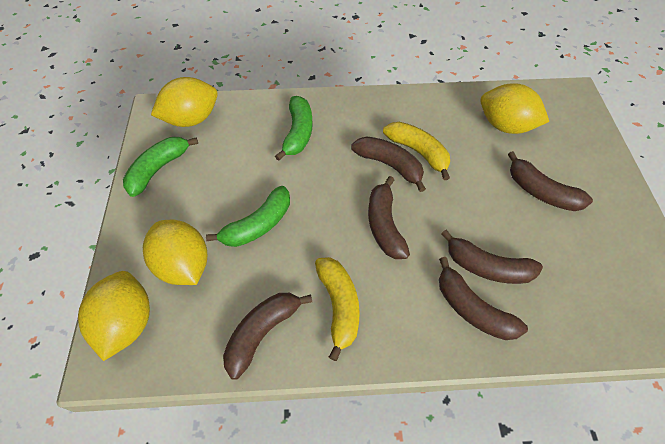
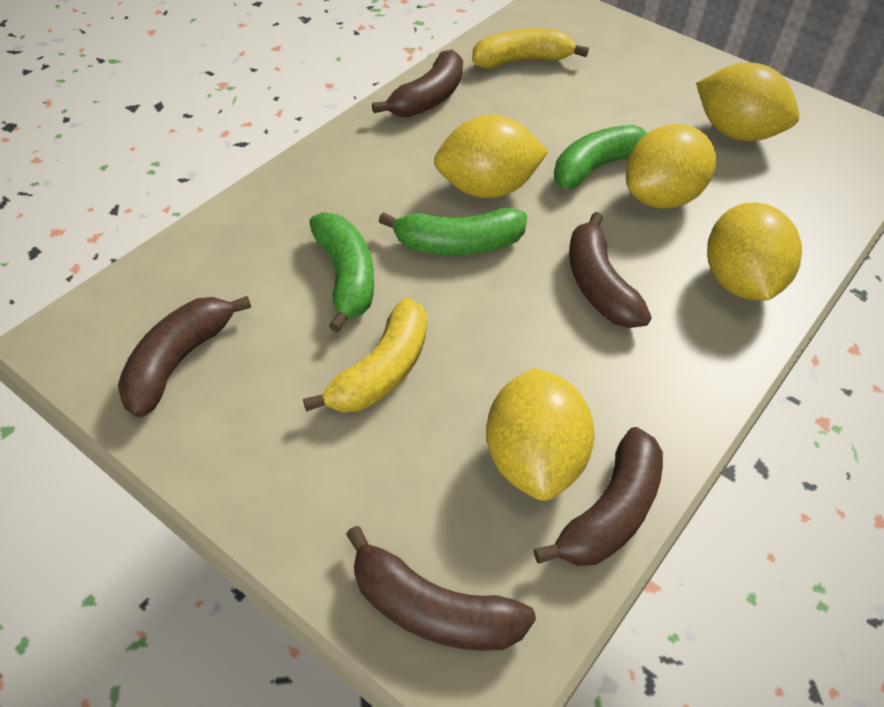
brown banana: 6 -> 5
yellow lemon: 4 -> 5

